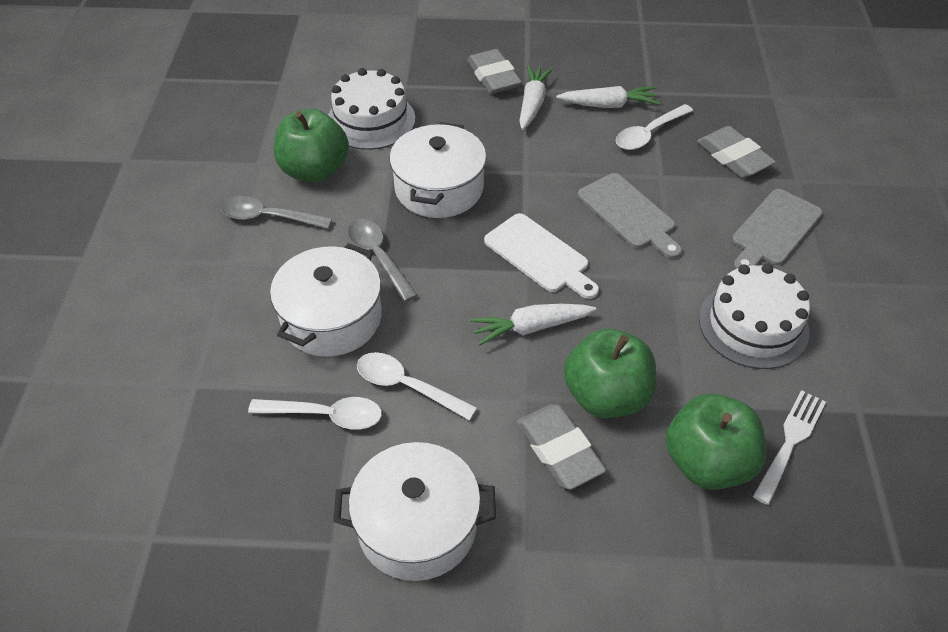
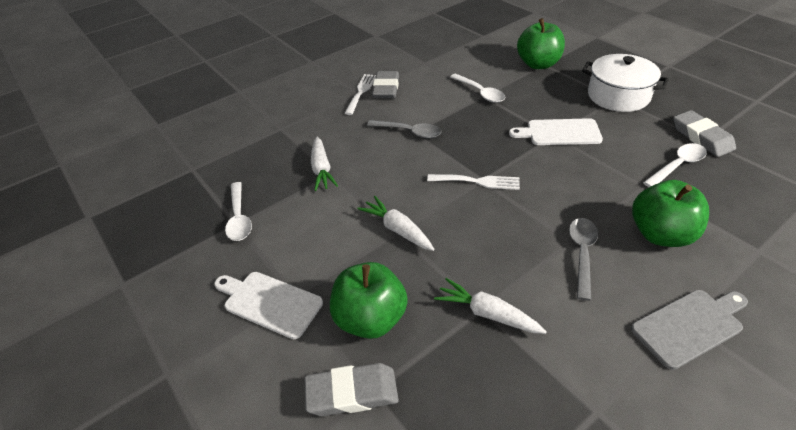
grey cutting board: 2 -> 1
white cake: 2 -> 0
white cutting board: 1 -> 2
white fork: 1 -> 2
white pot: 3 -> 1

